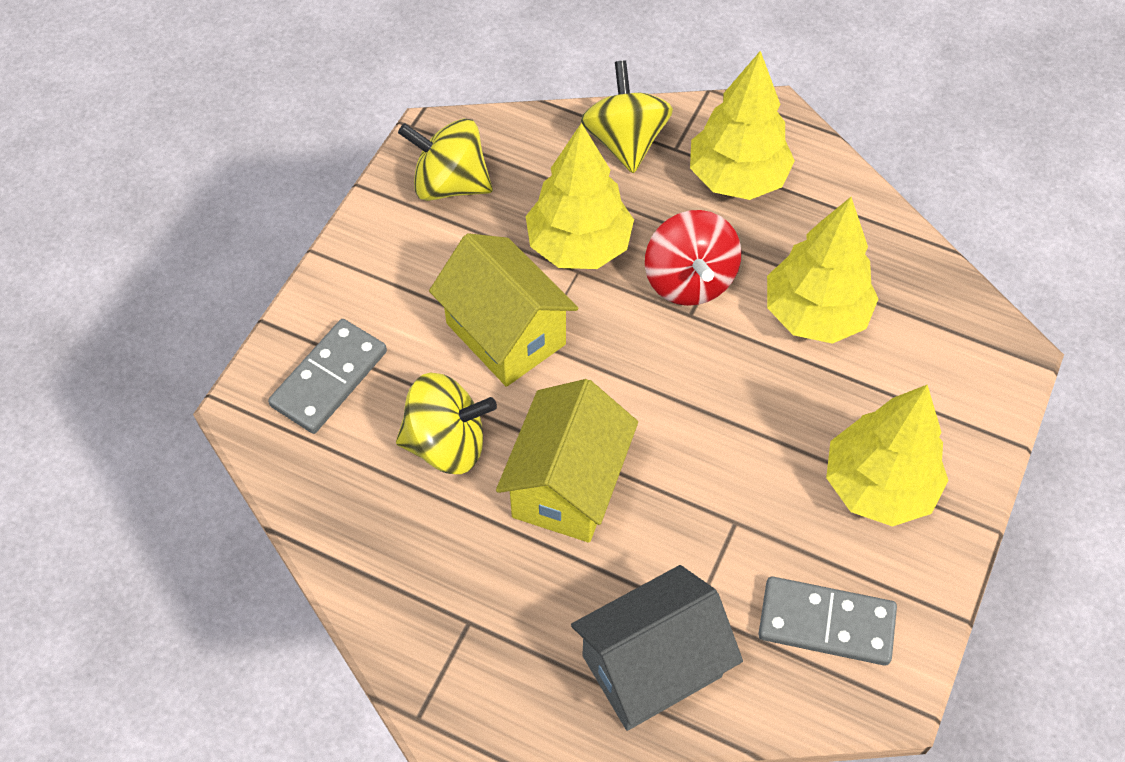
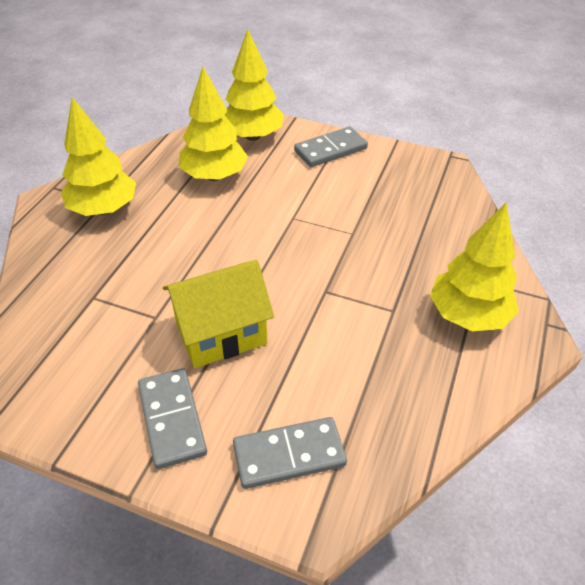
grey domino: 2 -> 3
grey house: 1 -> 0
red spinning top: 1 -> 0
yellow house: 2 -> 1
yellow spinning top: 3 -> 0

